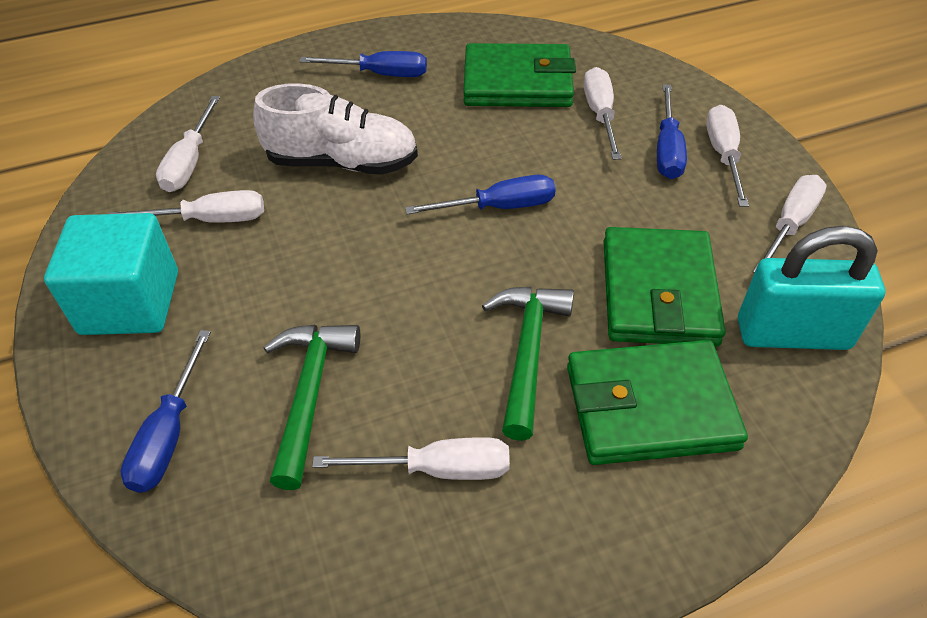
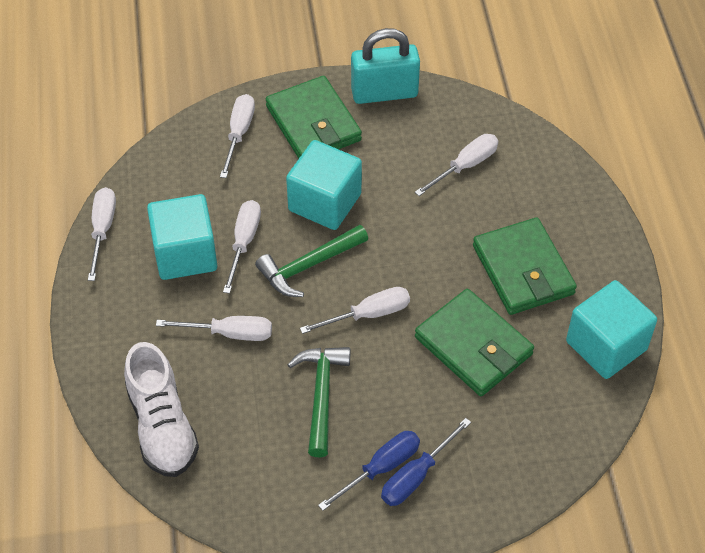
blue screwdriver: 4 -> 2
turquoise cube: 1 -> 3

